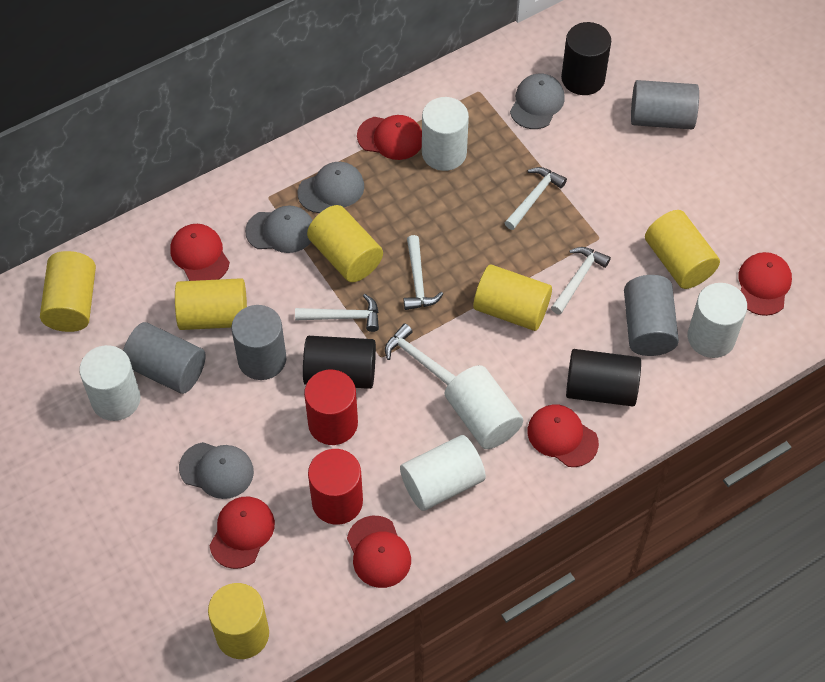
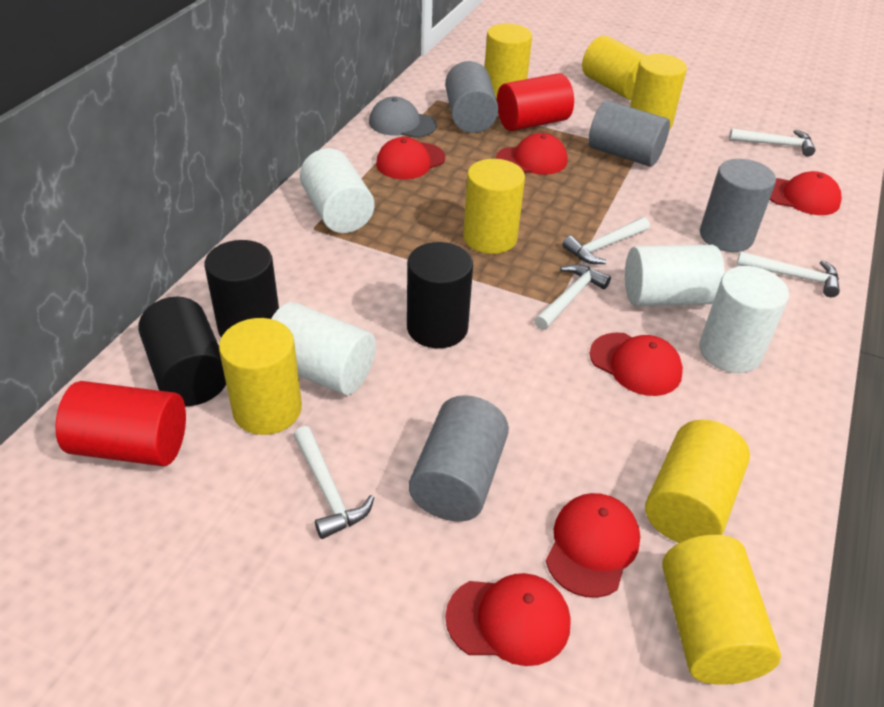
grey cap: 4 -> 1
white cylinder: 5 -> 4
yellow cylinder: 6 -> 7

